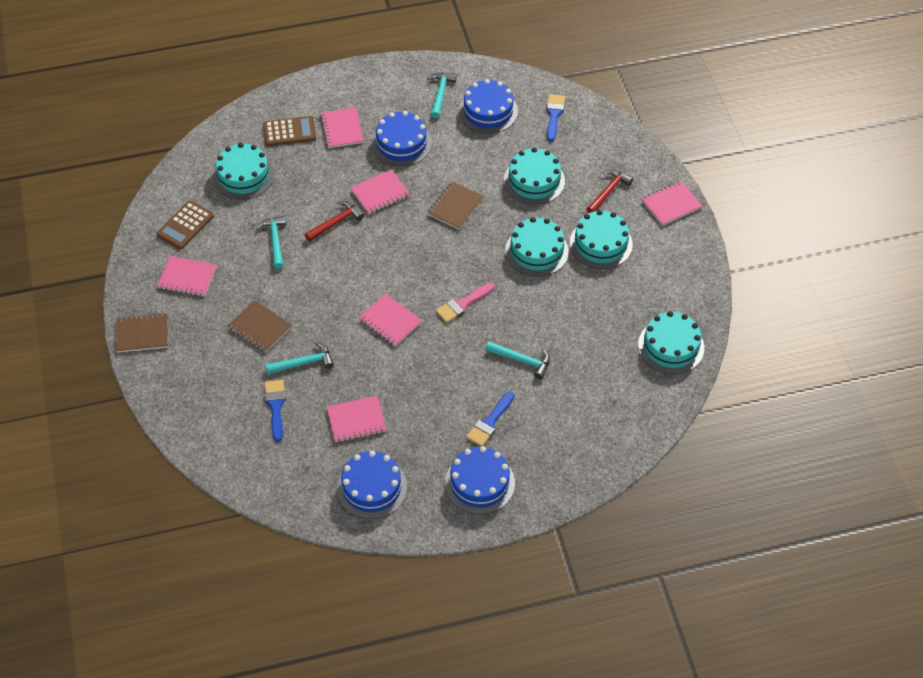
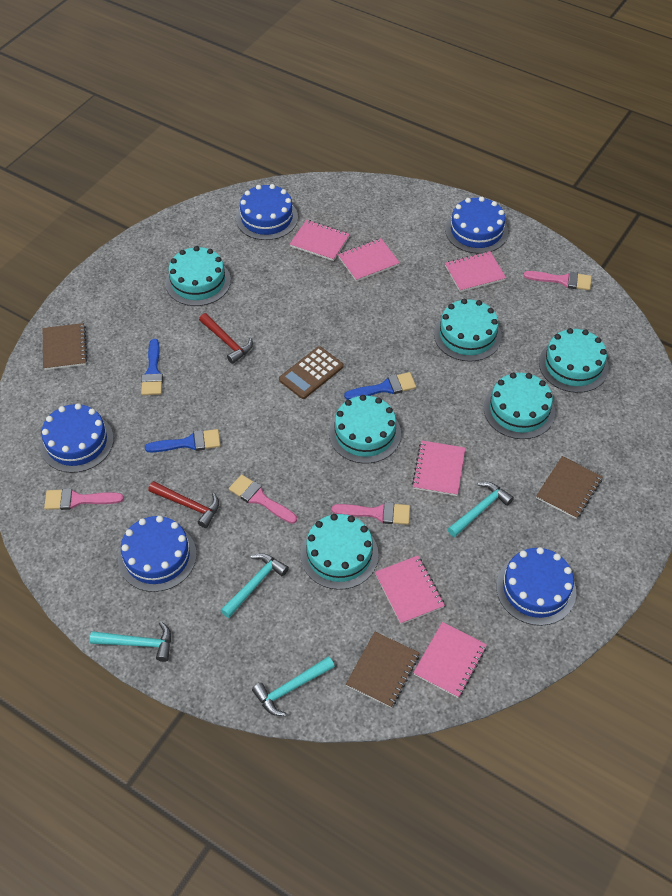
blue cake: 4 -> 5
brown calculator: 2 -> 1
pink brush: 1 -> 4
turquoise cake: 5 -> 6

